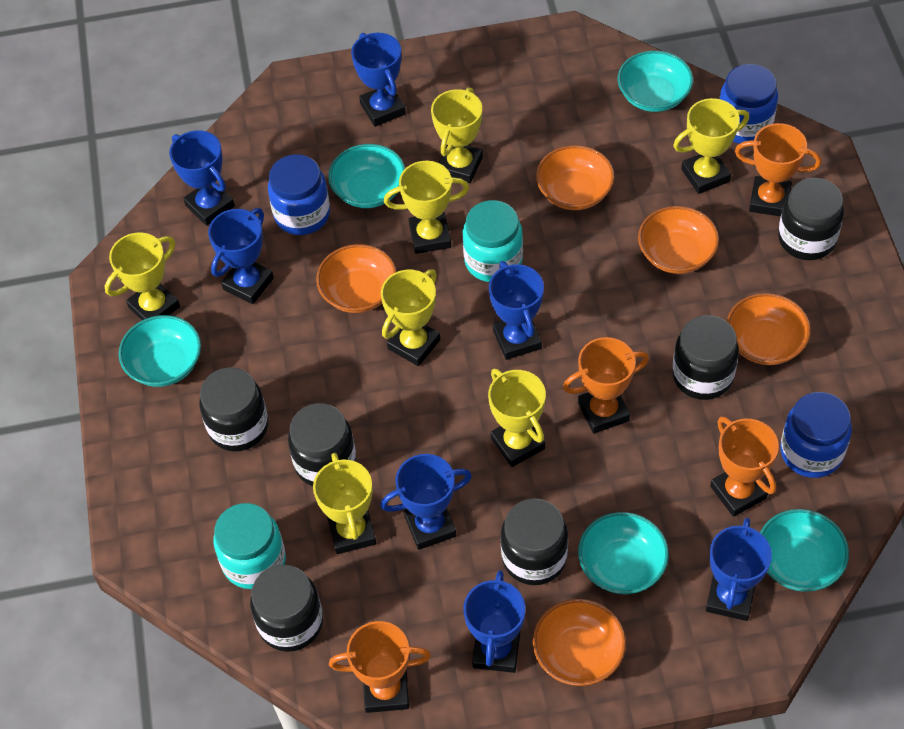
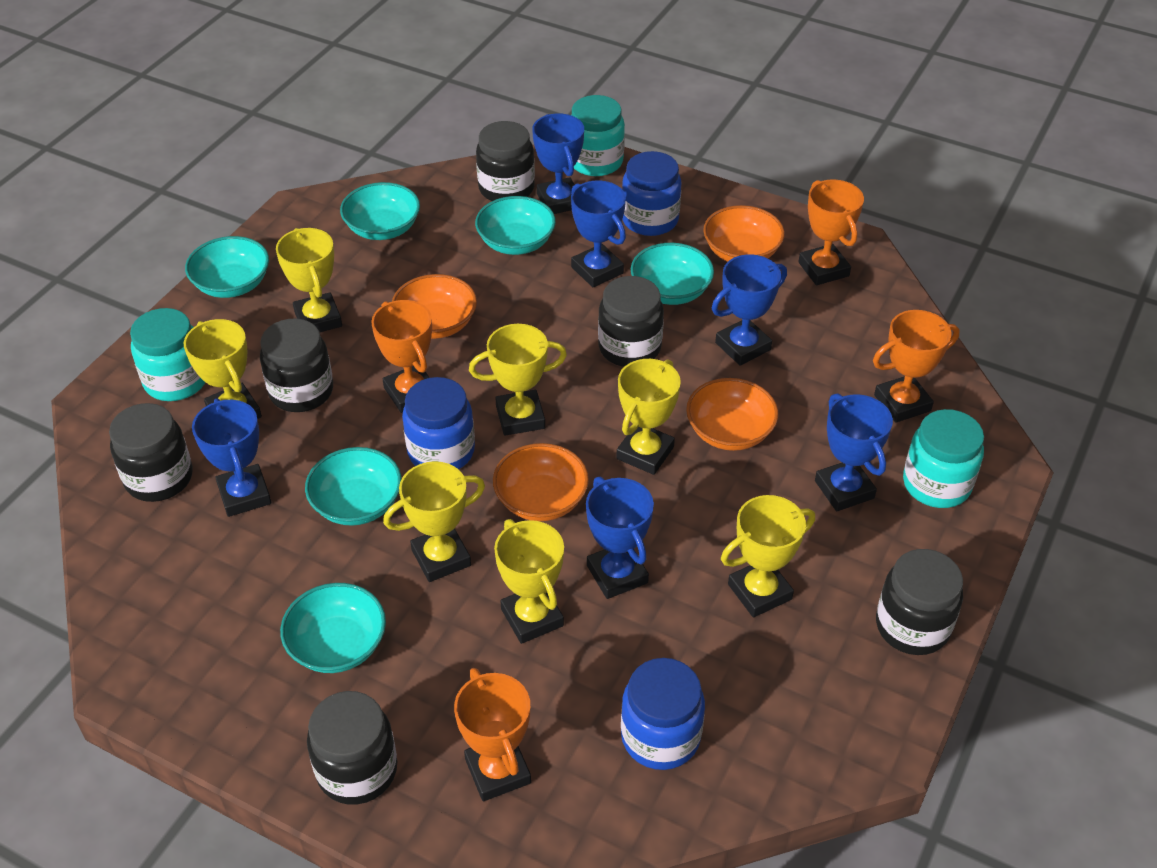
blue trophy: 7 -> 6
orange bowl: 5 -> 4
turquoise bowl: 5 -> 6
turquoise jar: 2 -> 3

